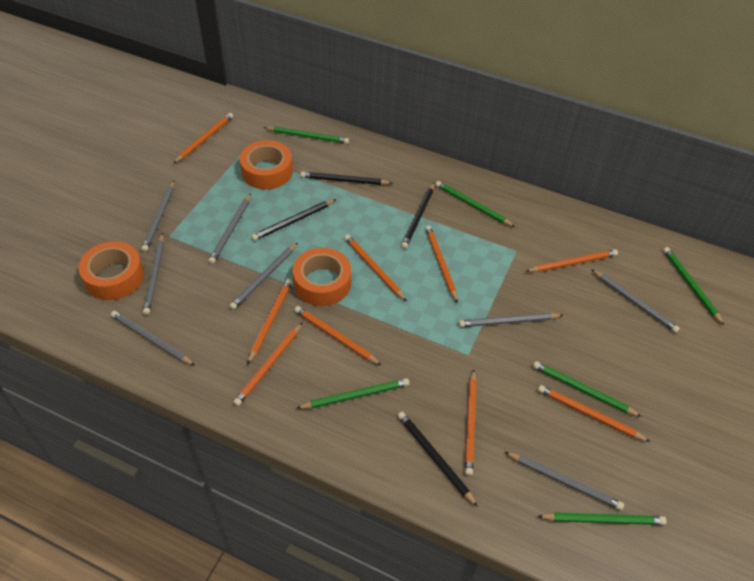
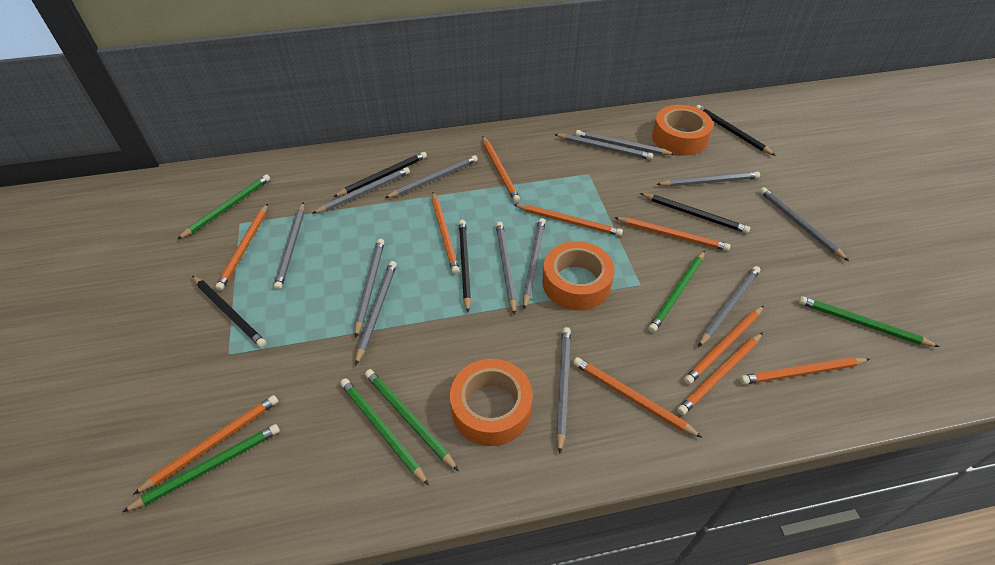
black pencil: 4 -> 5
grey pencil: 8 -> 13
orange pencil: 9 -> 10

